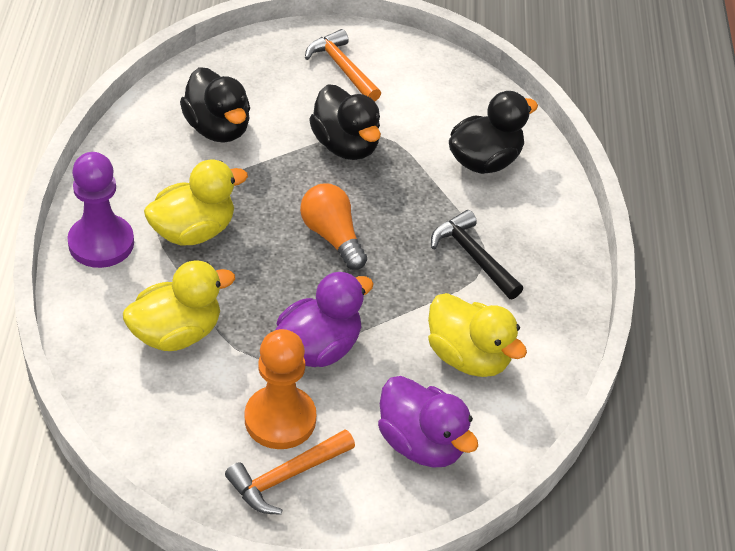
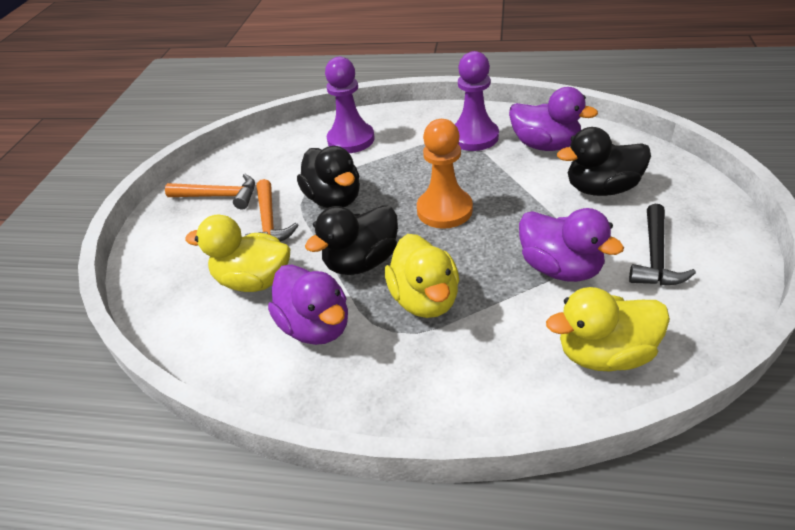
orange light bulb: 1 -> 0
purple duck: 2 -> 3
purple pawn: 1 -> 2

